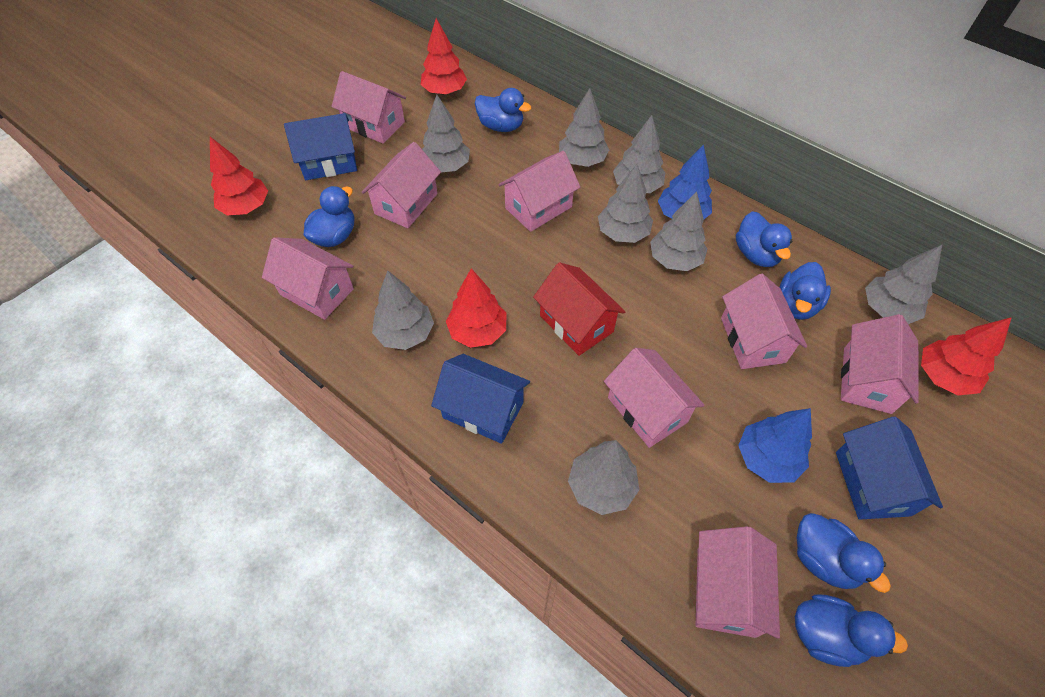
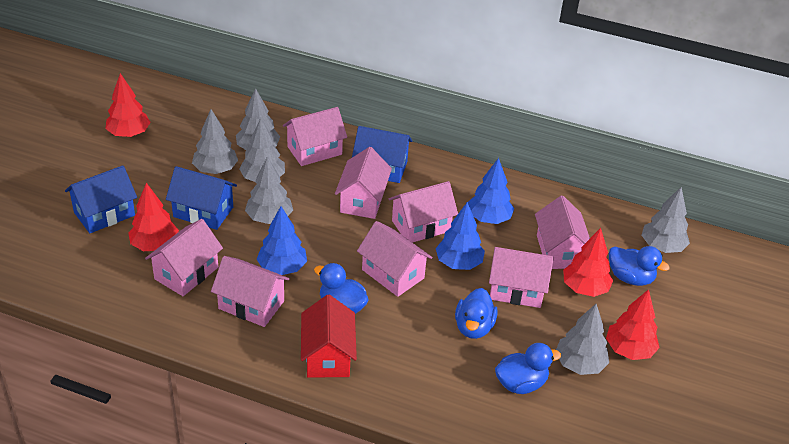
blue duck: 6 -> 4
blue tree: 2 -> 3
grey tree: 8 -> 6

